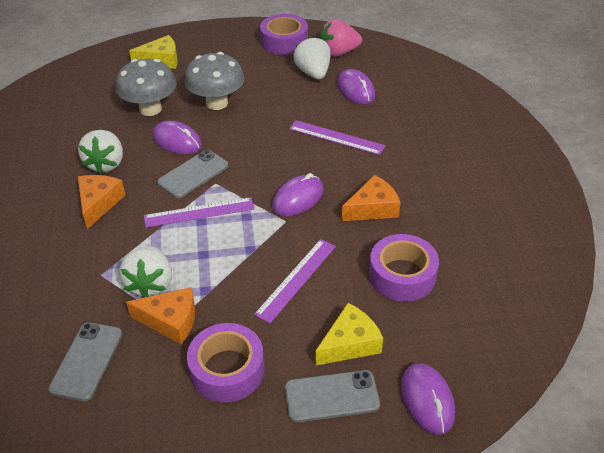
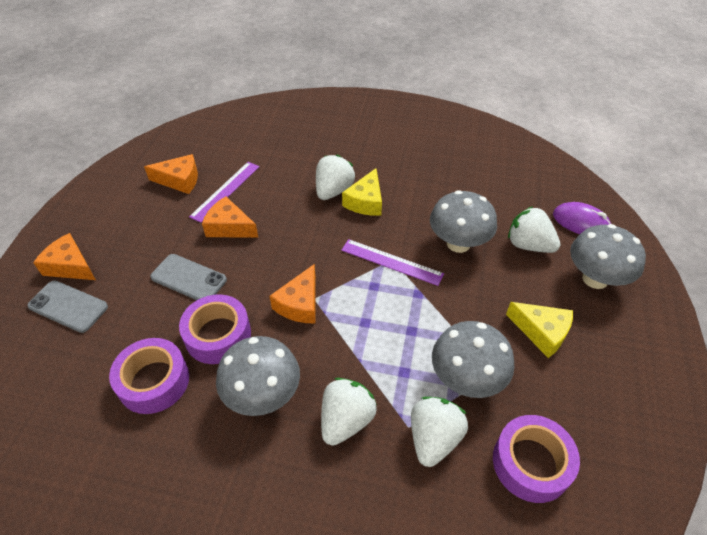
grey mushroom: 2 -> 4
grey phone: 3 -> 2
orange cheese: 3 -> 4
pink strawberry: 1 -> 0
purple mouse: 4 -> 1
purple ruler: 3 -> 2
white strawberry: 3 -> 4

